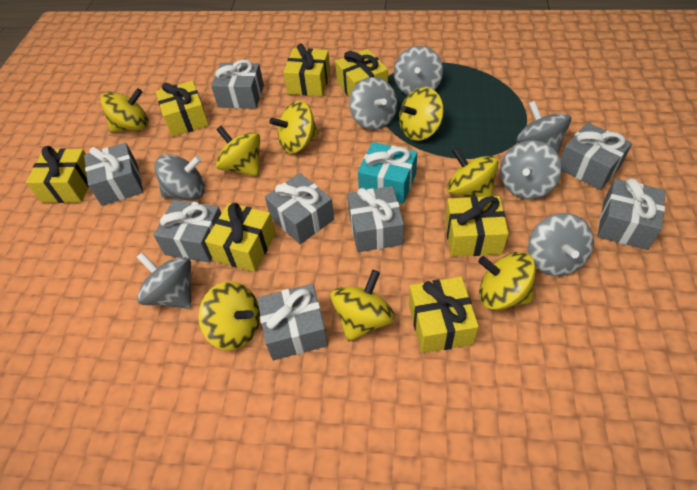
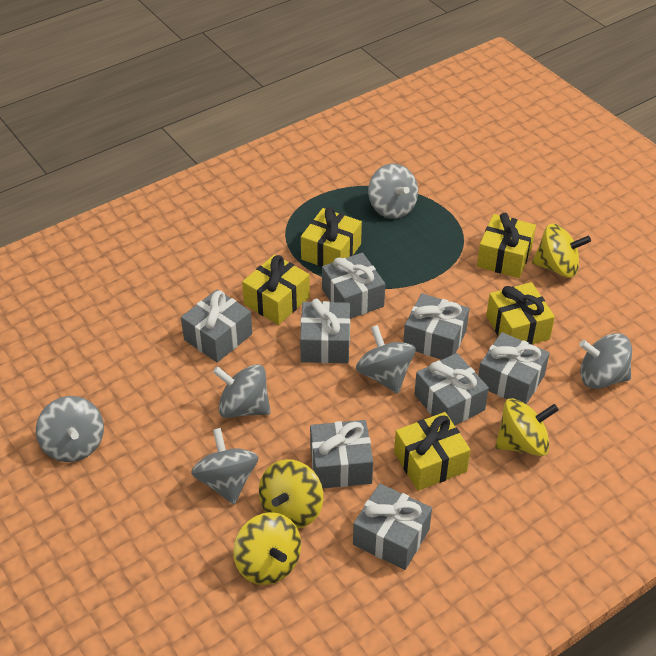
grey spinning top: 7 -> 6
turquoise gift: 1 -> 0
yellow gift: 7 -> 5
yellow spinning top: 8 -> 4

